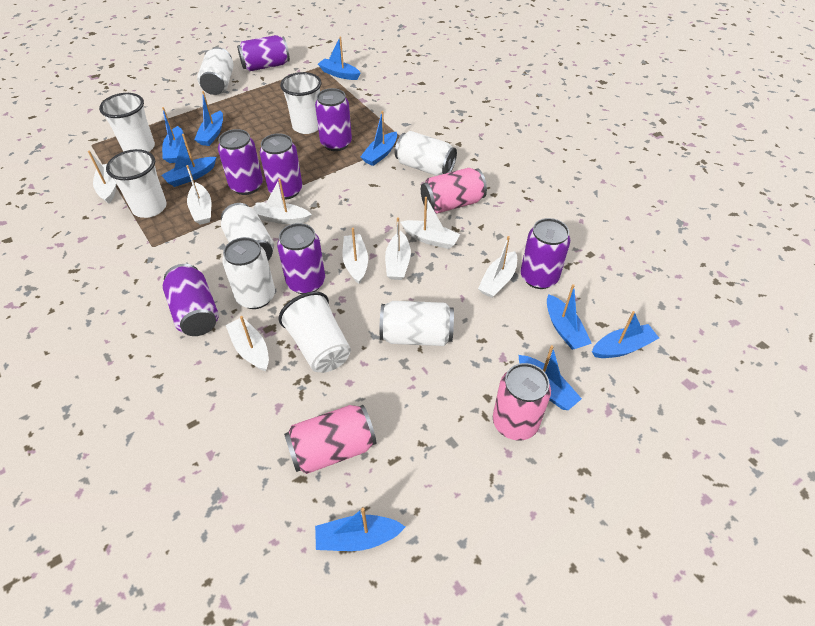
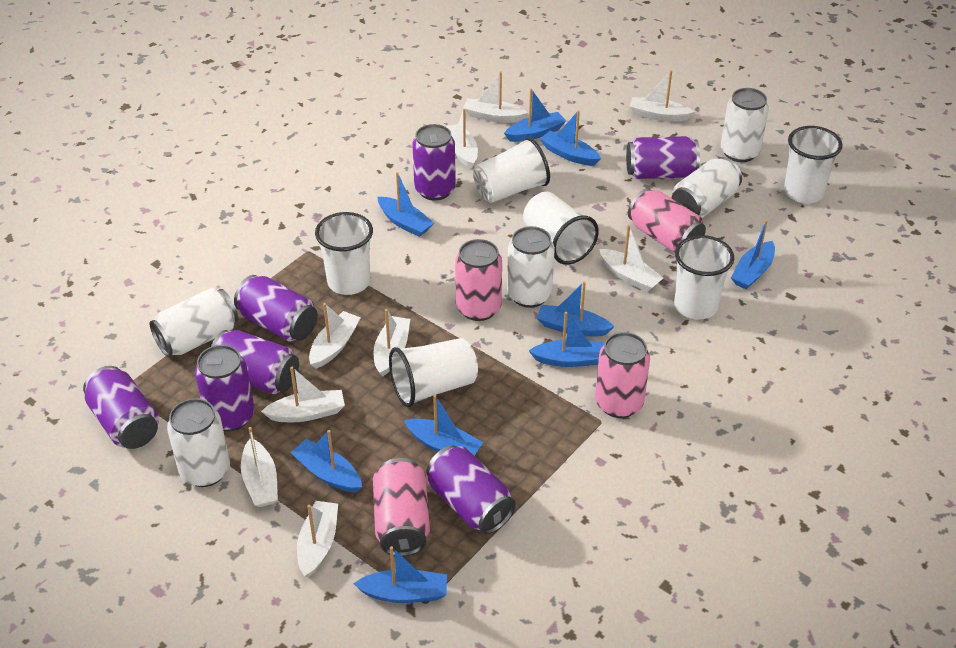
pink can: 3 -> 4
white boat: 8 -> 9
white cup: 4 -> 6

